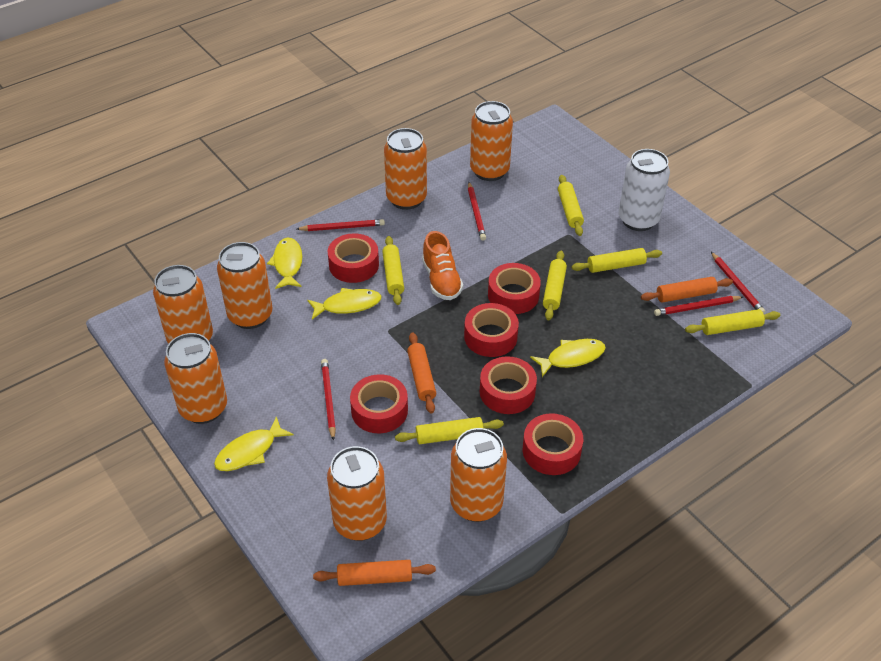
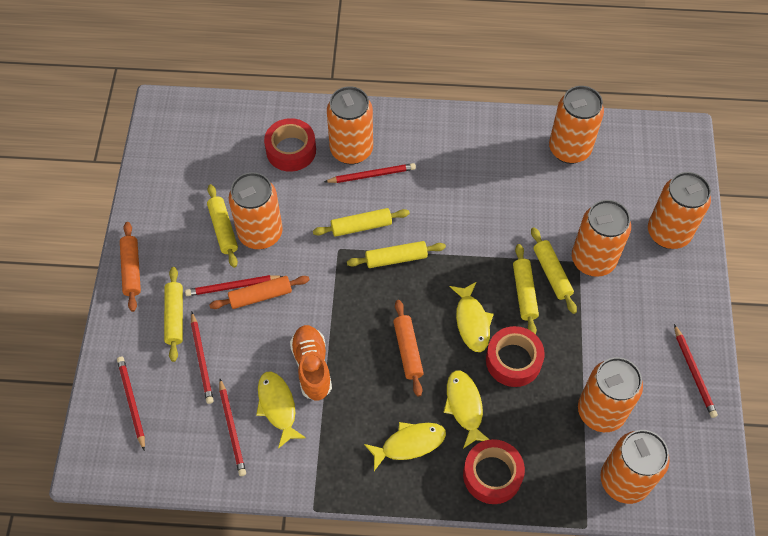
red pencil: 5 -> 6
red tape: 6 -> 3
white can: 1 -> 0

